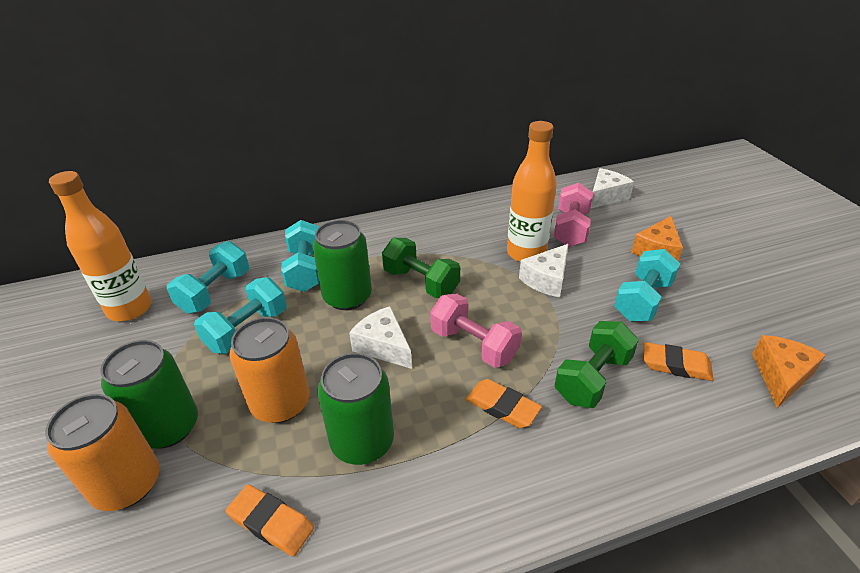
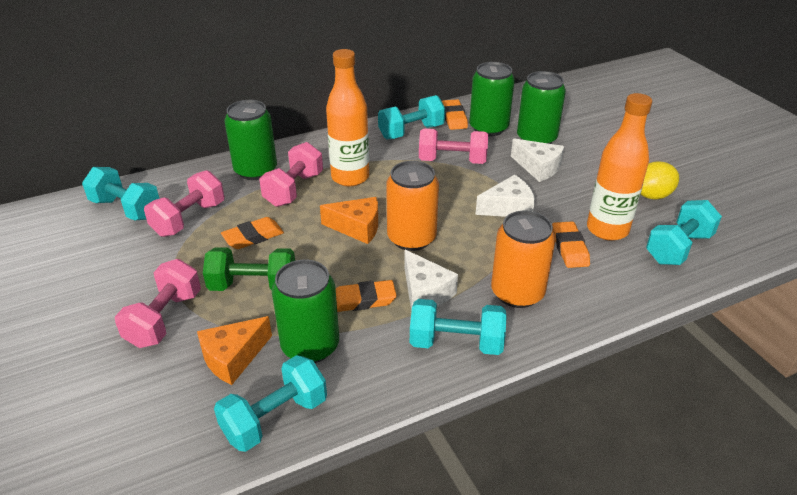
green can: 3 -> 4
green dumbbell: 2 -> 1
orange eraser: 3 -> 4
pink dumbbell: 2 -> 4
turquoise dumbbell: 4 -> 5
yellow lemon: 0 -> 1

